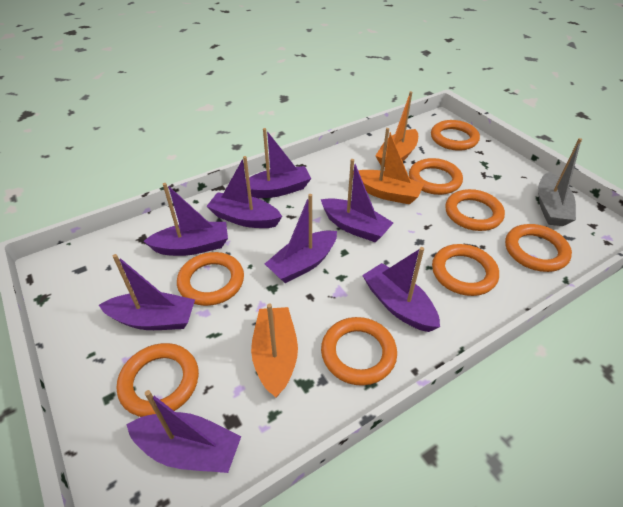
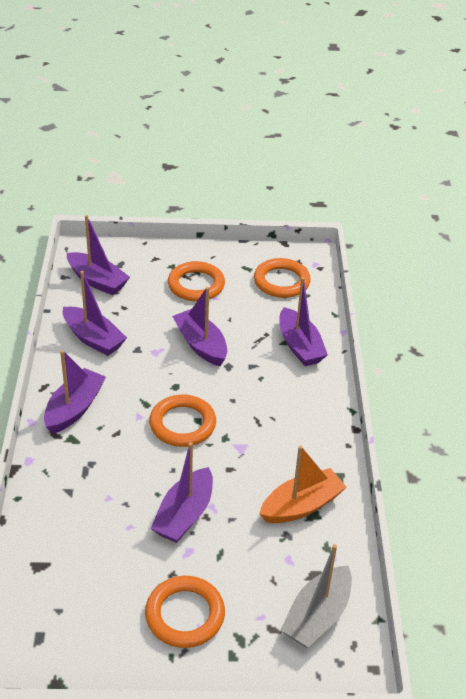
orange boat: 3 -> 1
orange ring: 8 -> 4
purple boat: 8 -> 6

